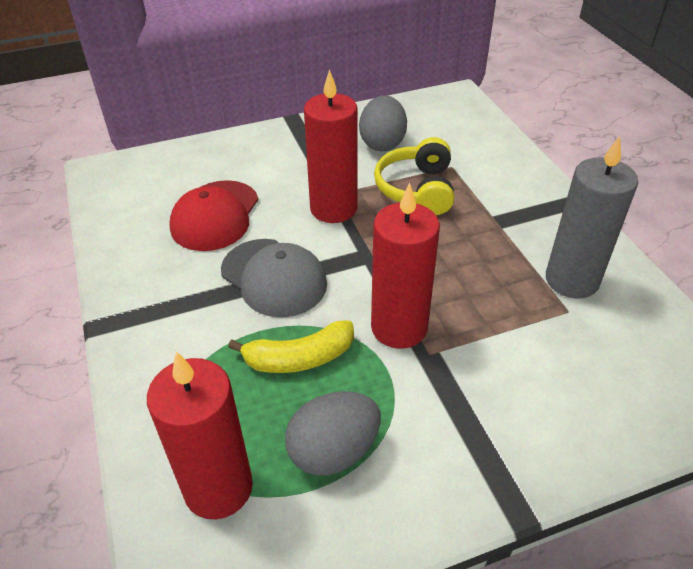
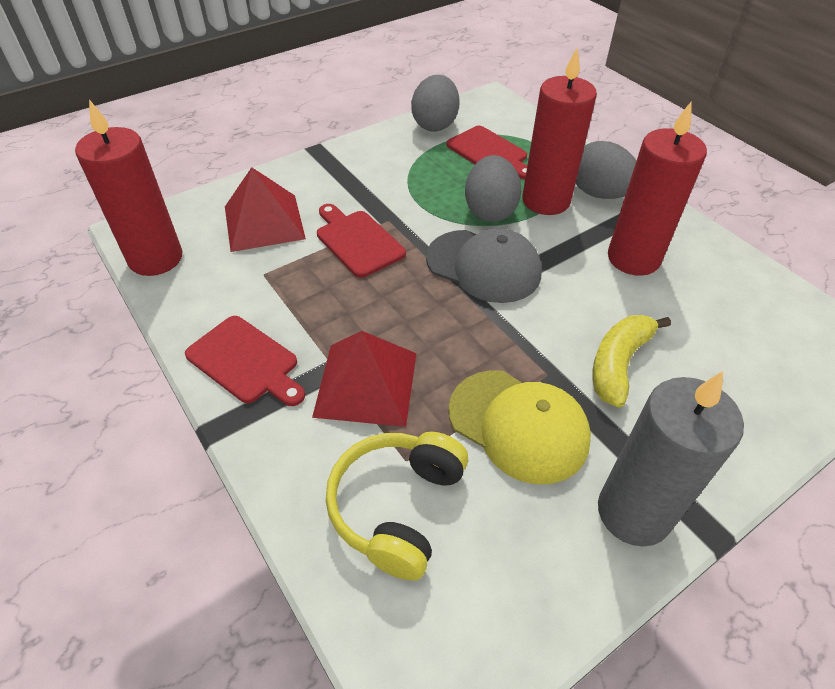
grey egg: 2 -> 3
red cap: 1 -> 0
red cutting board: 0 -> 3
red pyramid: 0 -> 2
yellow cap: 0 -> 1

